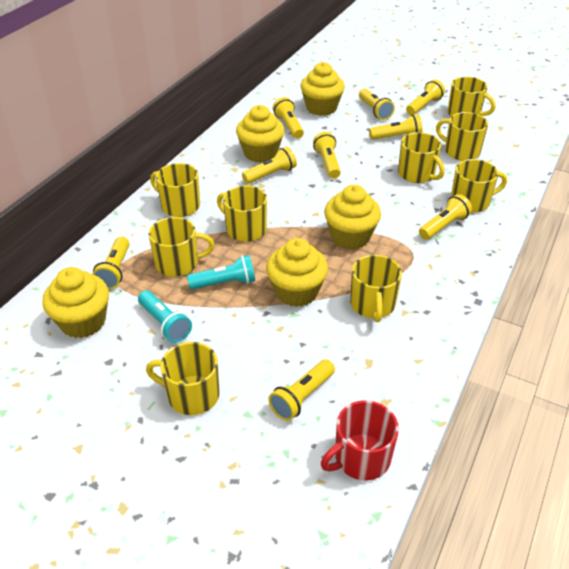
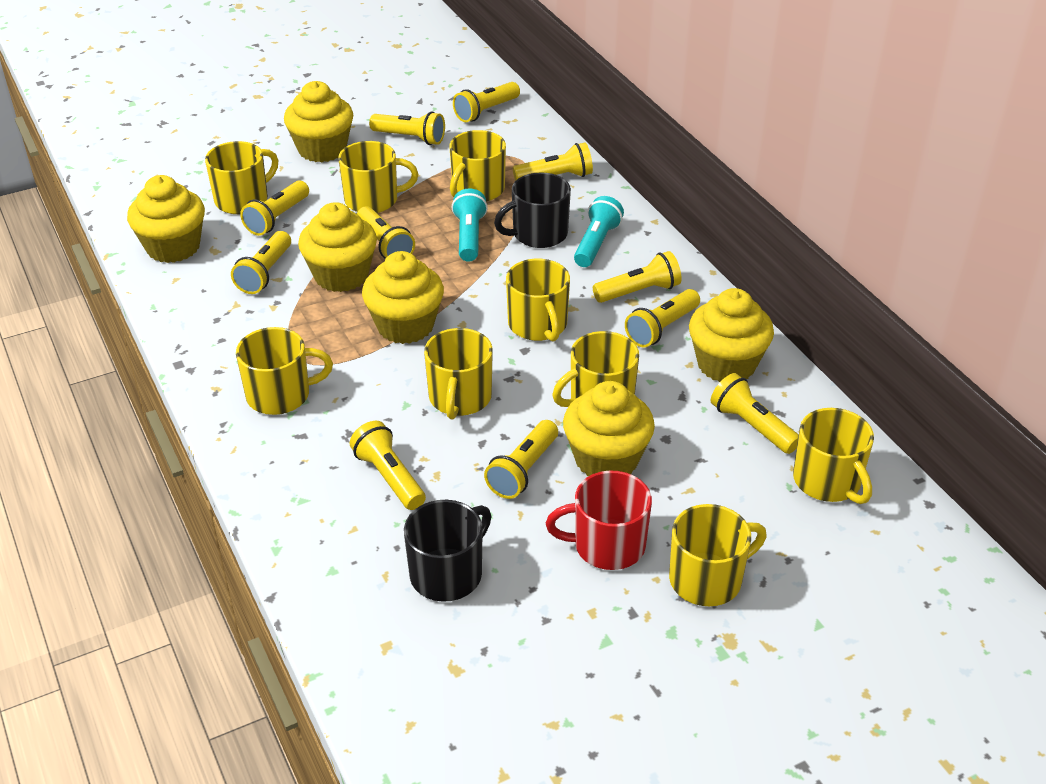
black mug: 0 -> 2
yellow cupcake: 5 -> 6
yellow flashlight: 9 -> 11

